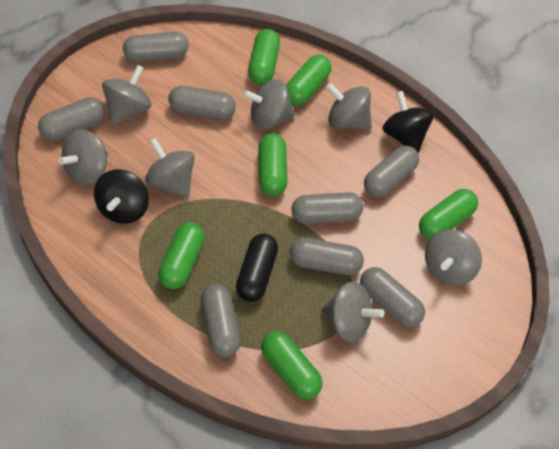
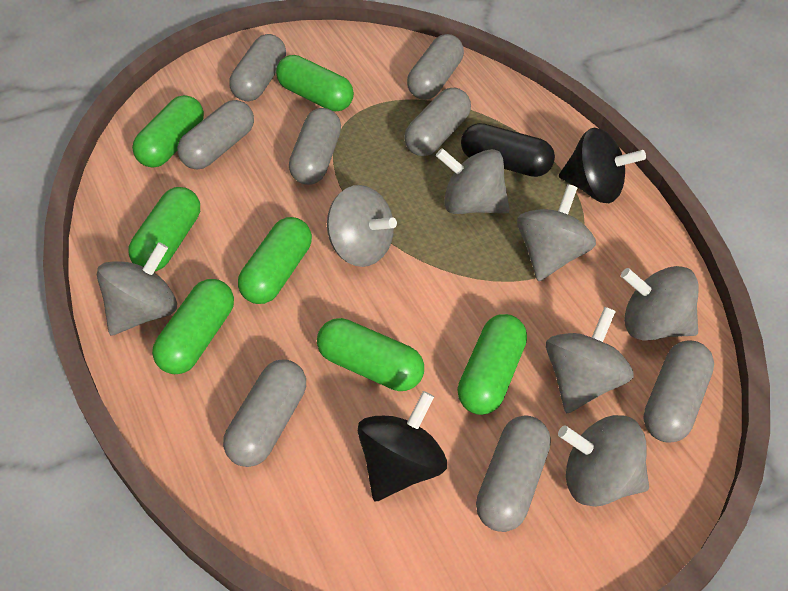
green capsule: 6 -> 7

